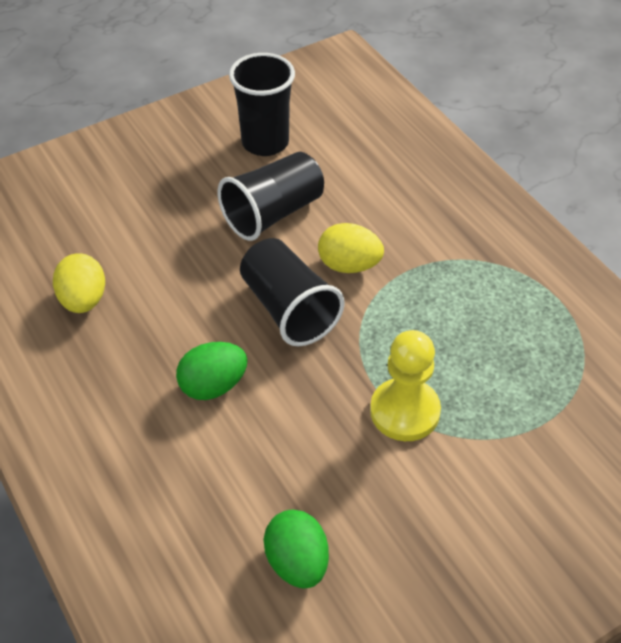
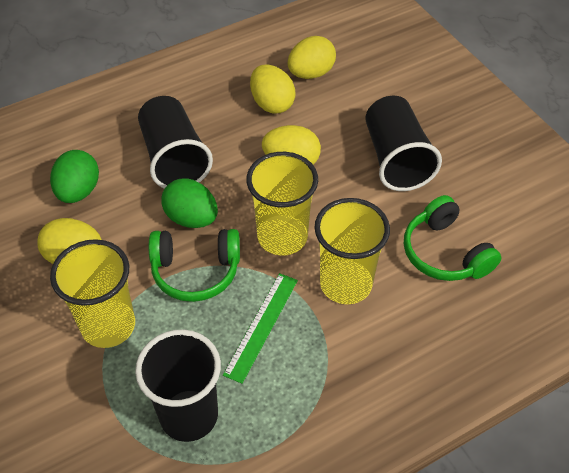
green headphones: 0 -> 2
green ruler: 0 -> 1
yellow cup: 0 -> 3
yellow egg: 2 -> 4
yellow pawn: 1 -> 0

